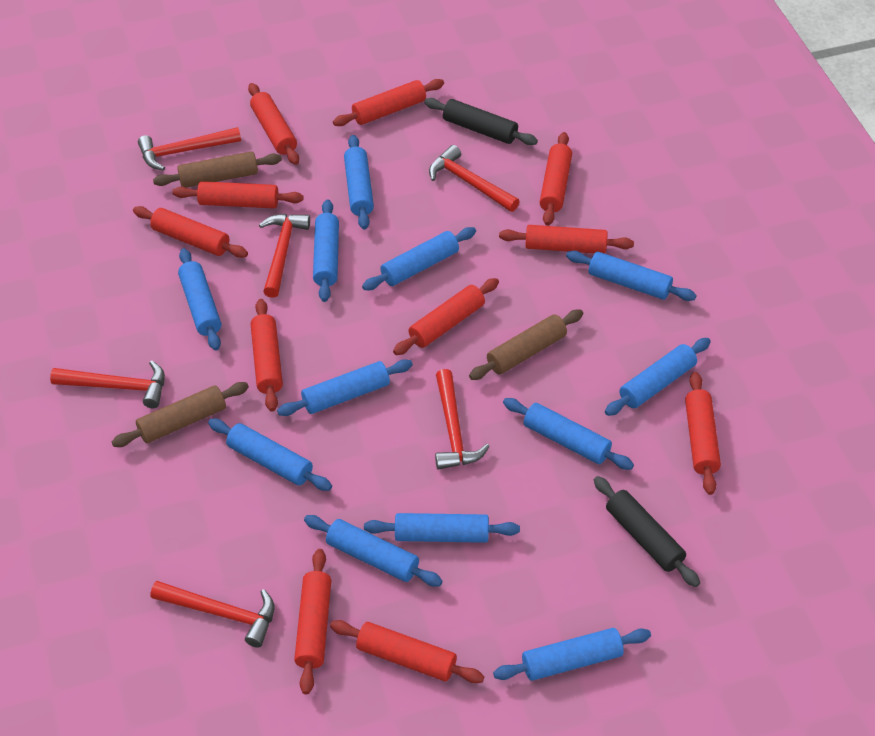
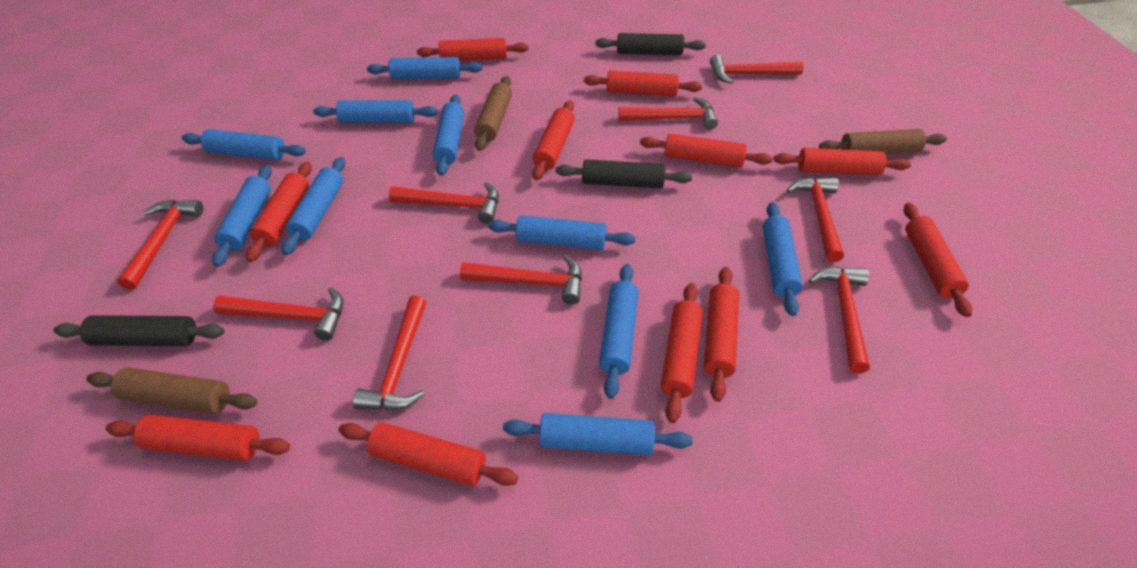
black rolling pin: 2 -> 3
blue rolling pin: 12 -> 10
red hammer: 6 -> 9

